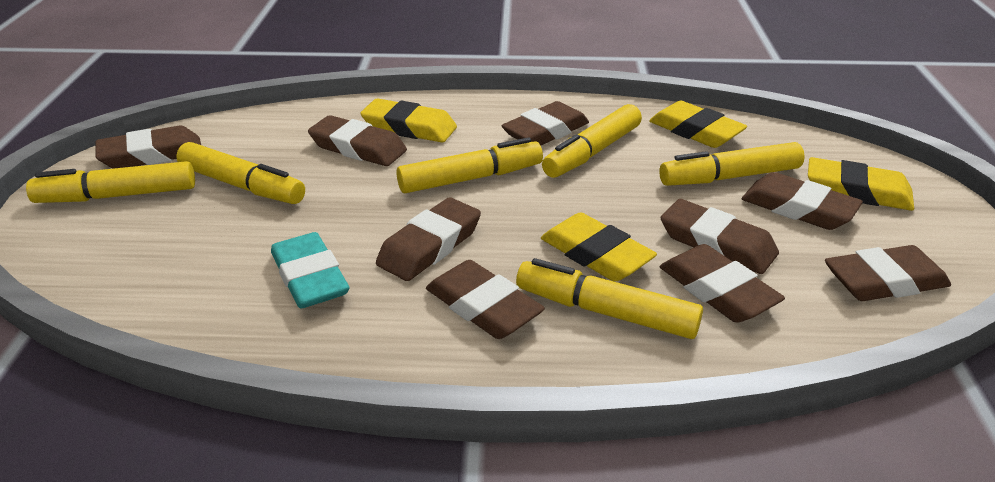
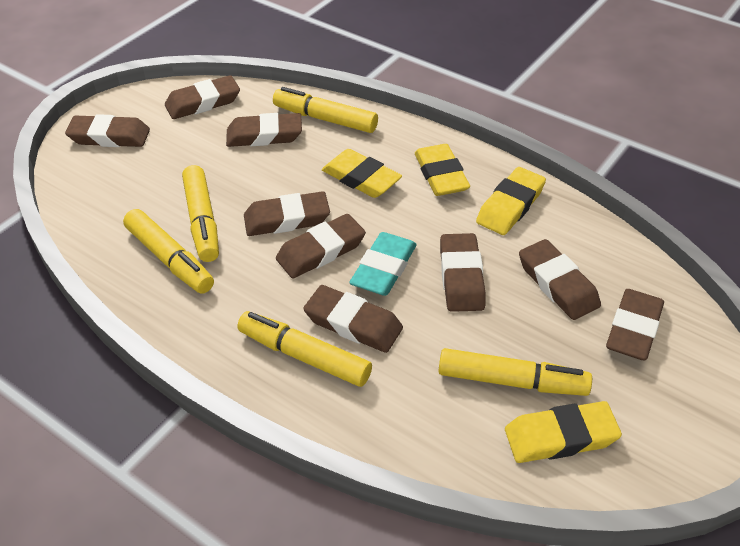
yellow marker: 6 -> 5

